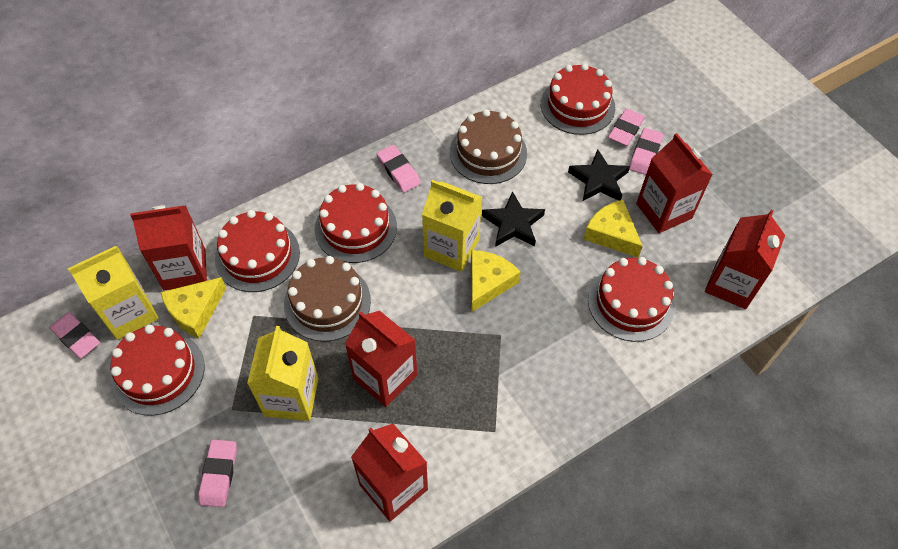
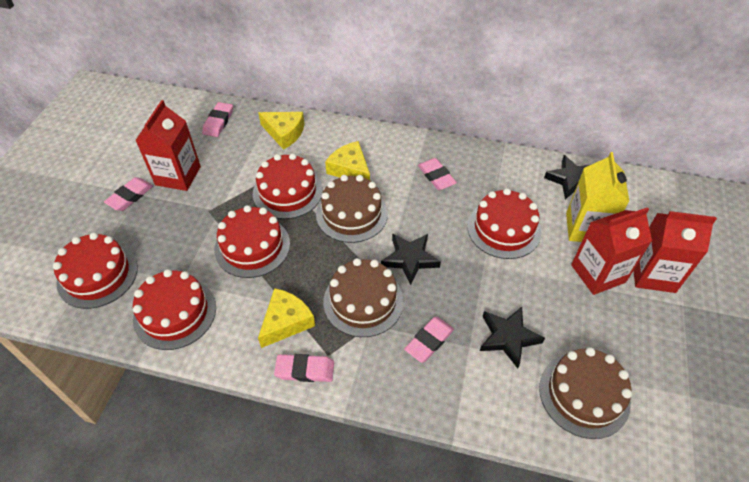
black star: 2 -> 3
brown cake: 2 -> 3
red carton: 5 -> 3
yellow carton: 3 -> 1

